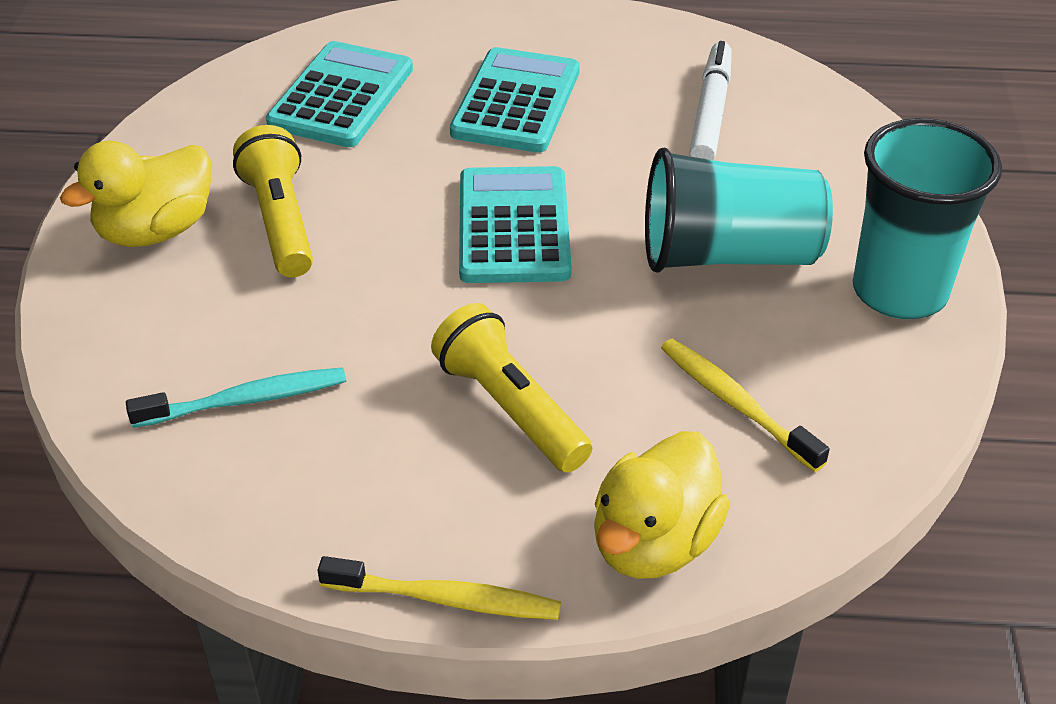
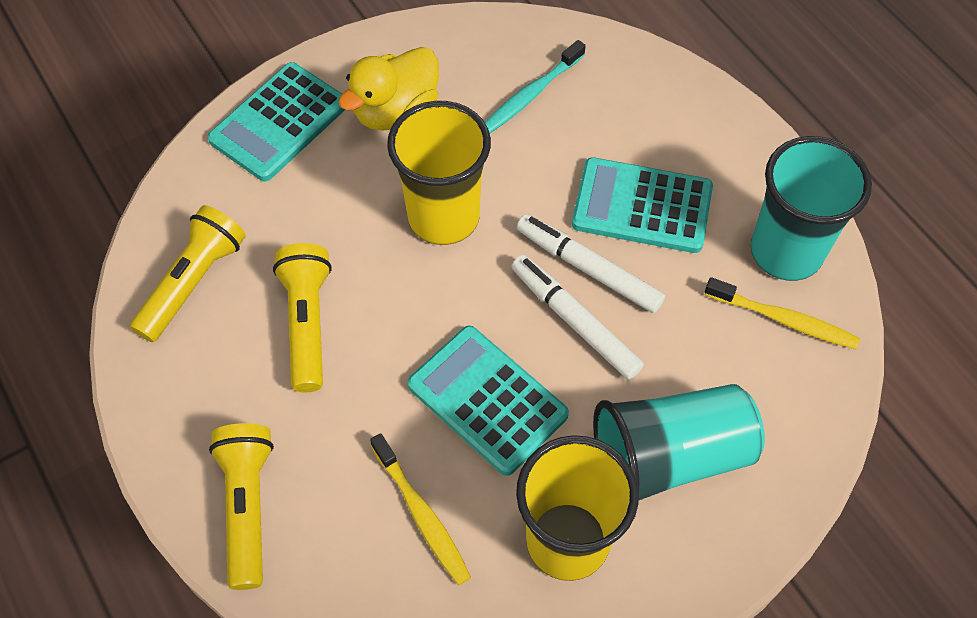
white marker: 1 -> 2
yellow cup: 0 -> 2
yellow duck: 2 -> 1
yellow flashlight: 2 -> 3

